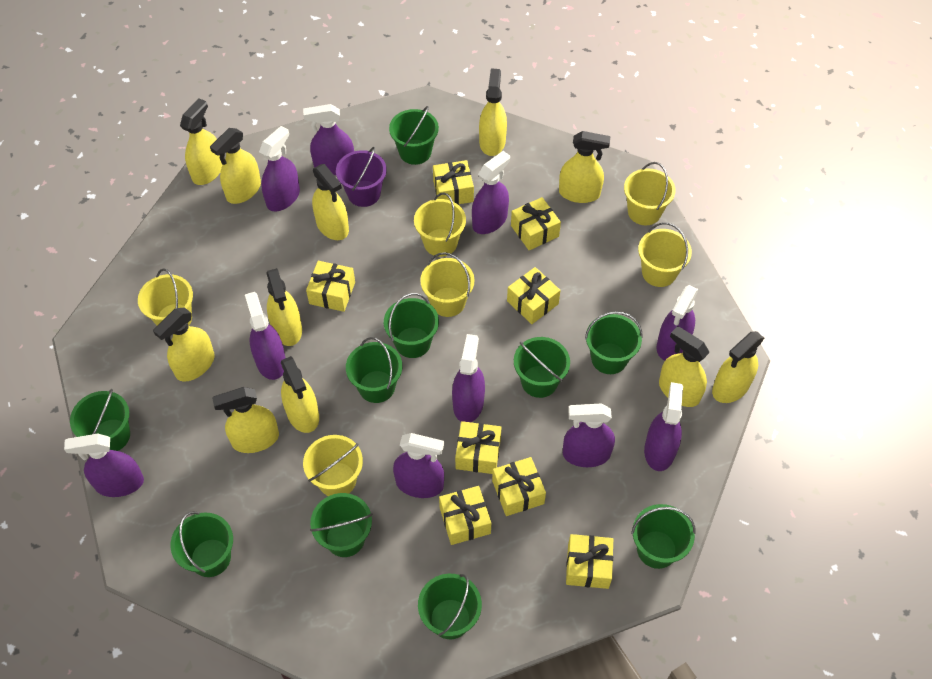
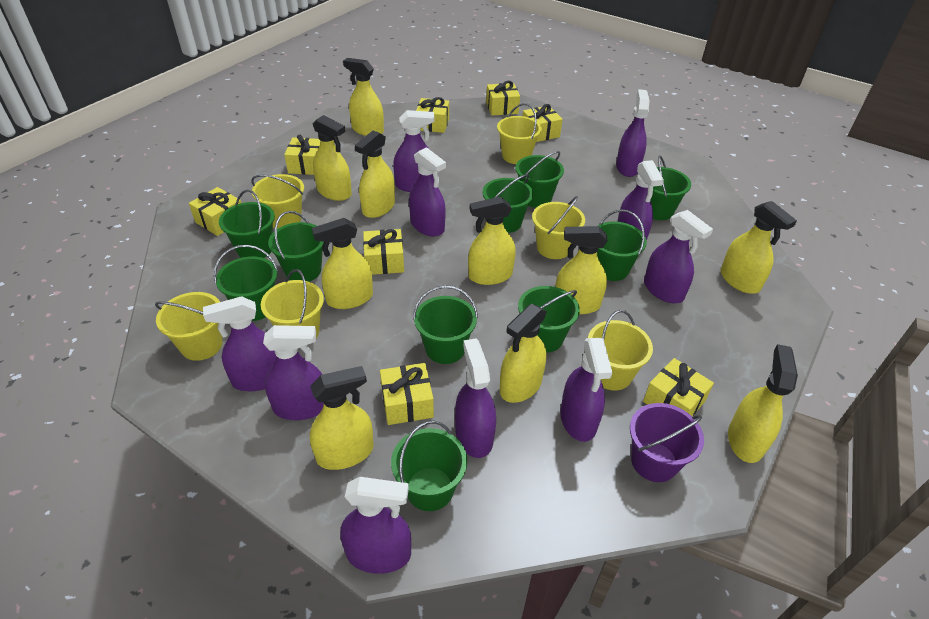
yellow spray bottle: 11 -> 10

